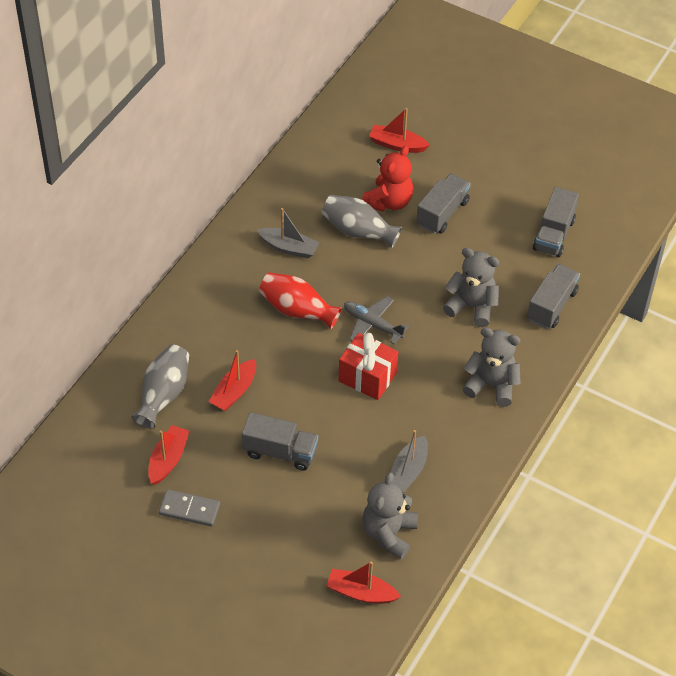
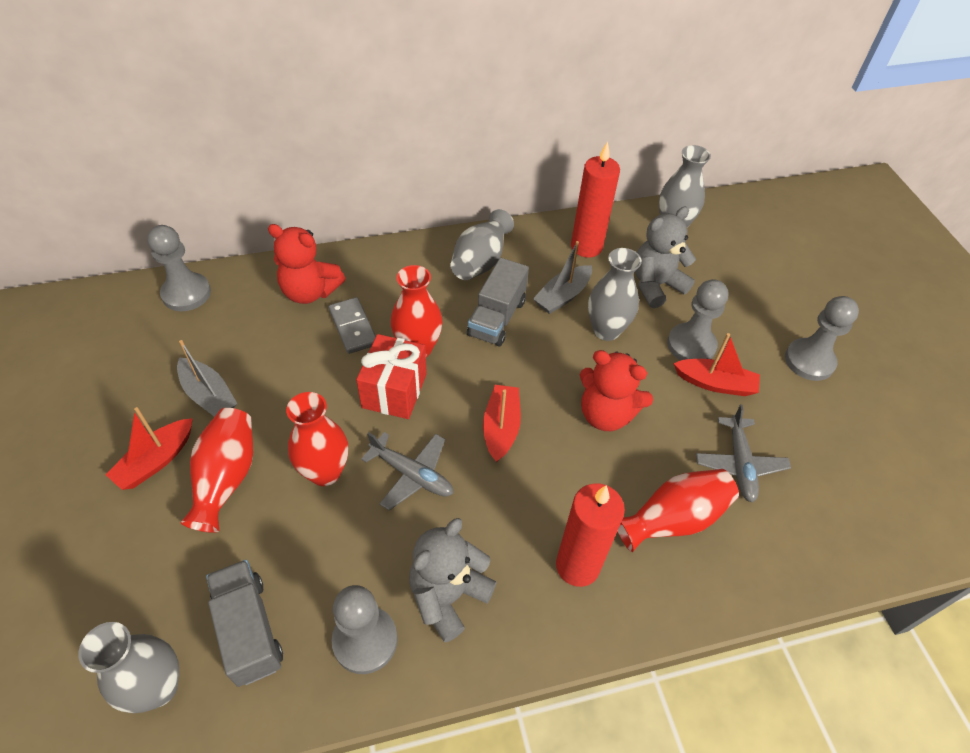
grey pawn: 0 -> 4
grey plane: 1 -> 2
grey teddy bear: 3 -> 2
grey truck: 4 -> 2
grey vase: 2 -> 4
red boat: 4 -> 3
red candle: 0 -> 2
red teddy bear: 1 -> 2
red vase: 1 -> 4

